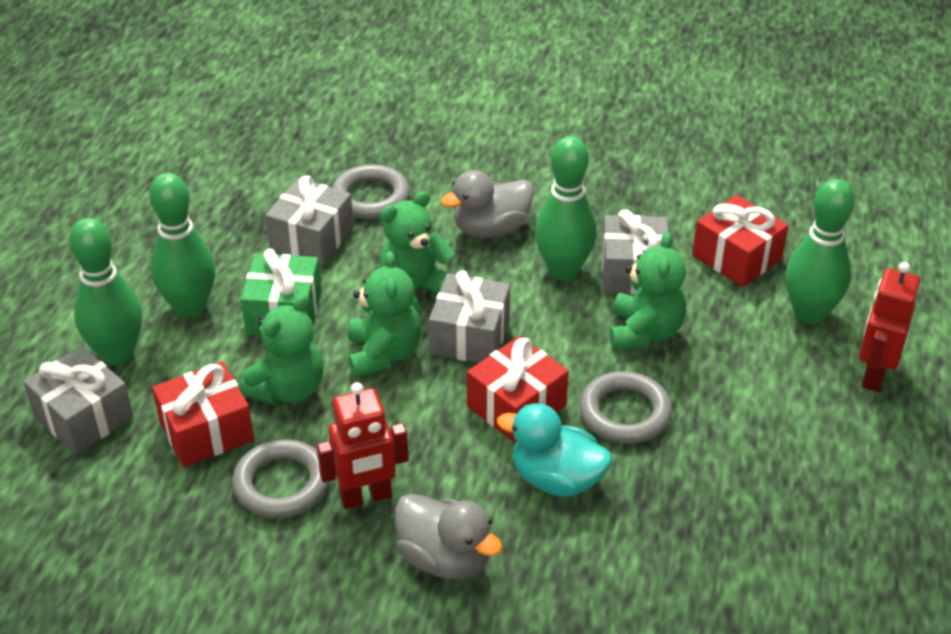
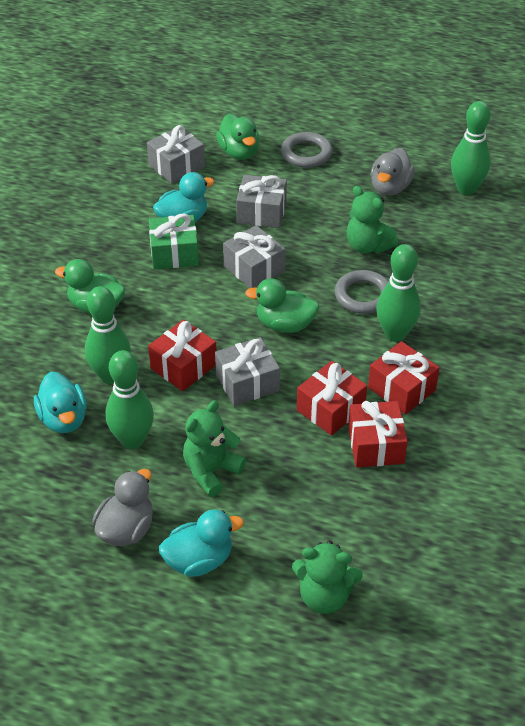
green duck: 0 -> 3
green teddy bear: 4 -> 3
grey ring: 3 -> 2
red gift: 3 -> 4
red robot: 2 -> 0
turquoise duck: 1 -> 3

